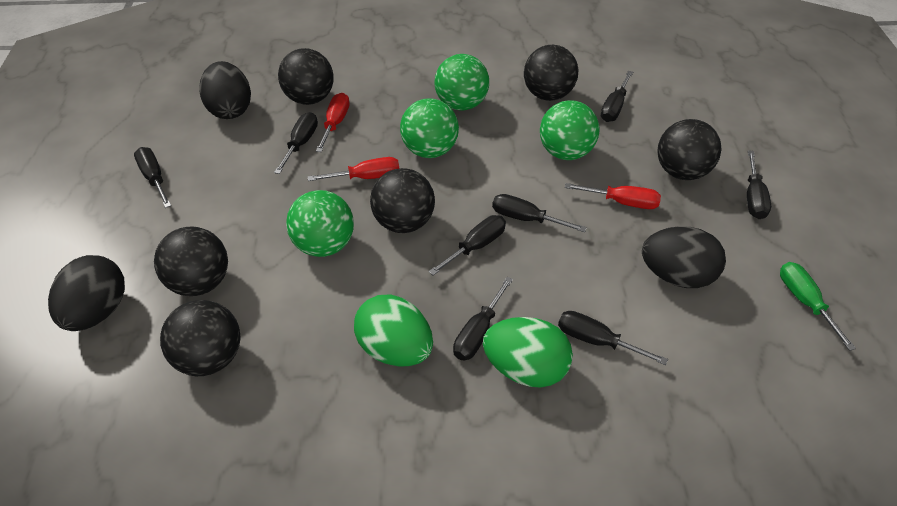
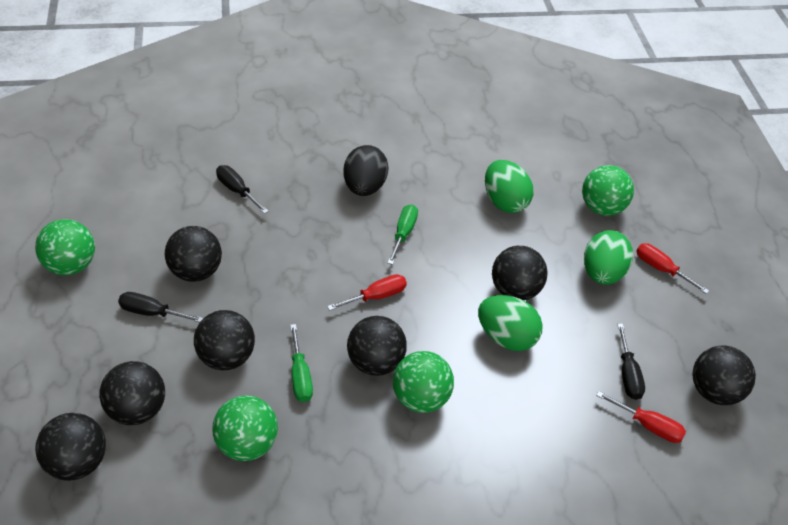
black ball: 6 -> 7
black egg: 3 -> 1
black screwdriver: 8 -> 3
green egg: 2 -> 3
green screwdriver: 1 -> 2

